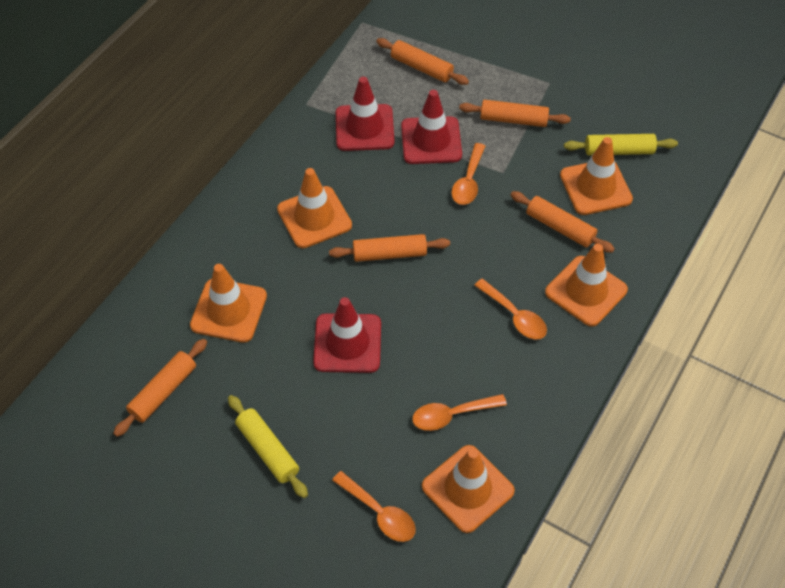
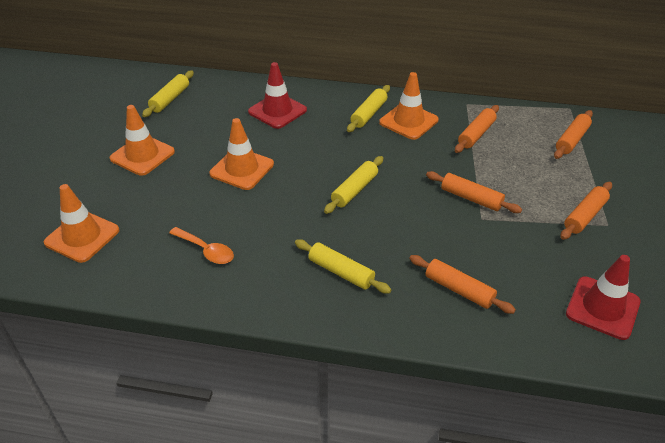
orange spoon: 4 -> 1
orange traffic cone: 5 -> 4
red traffic cone: 3 -> 2
yellow rolling pin: 2 -> 4

